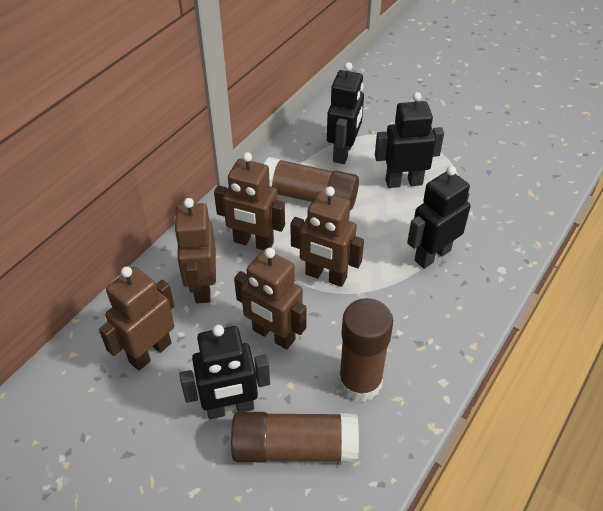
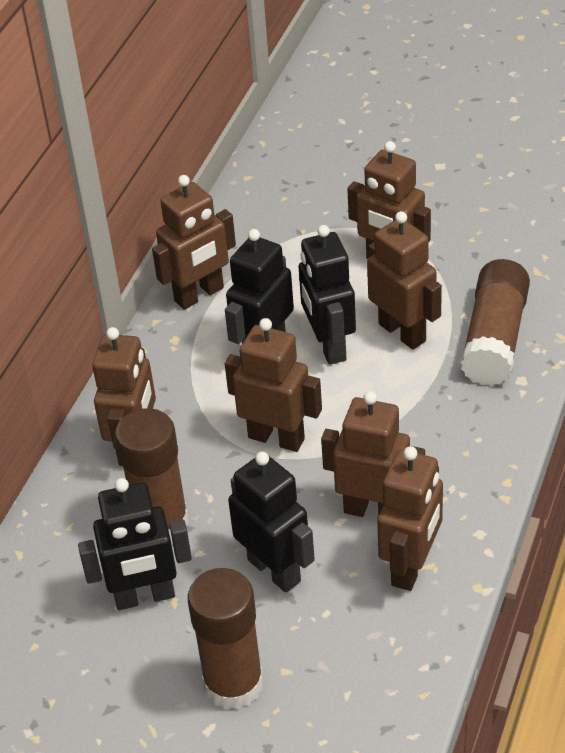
brown robot: 5 -> 7

